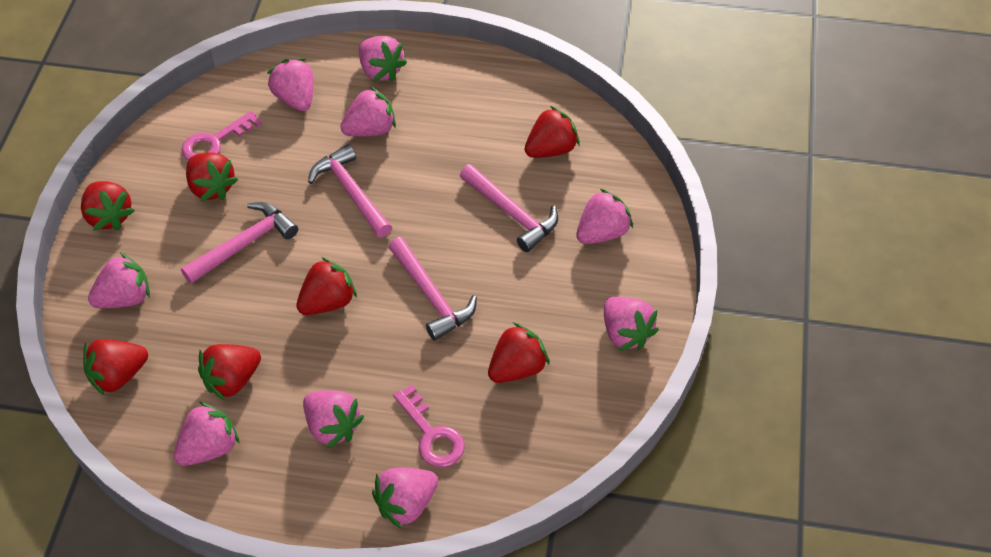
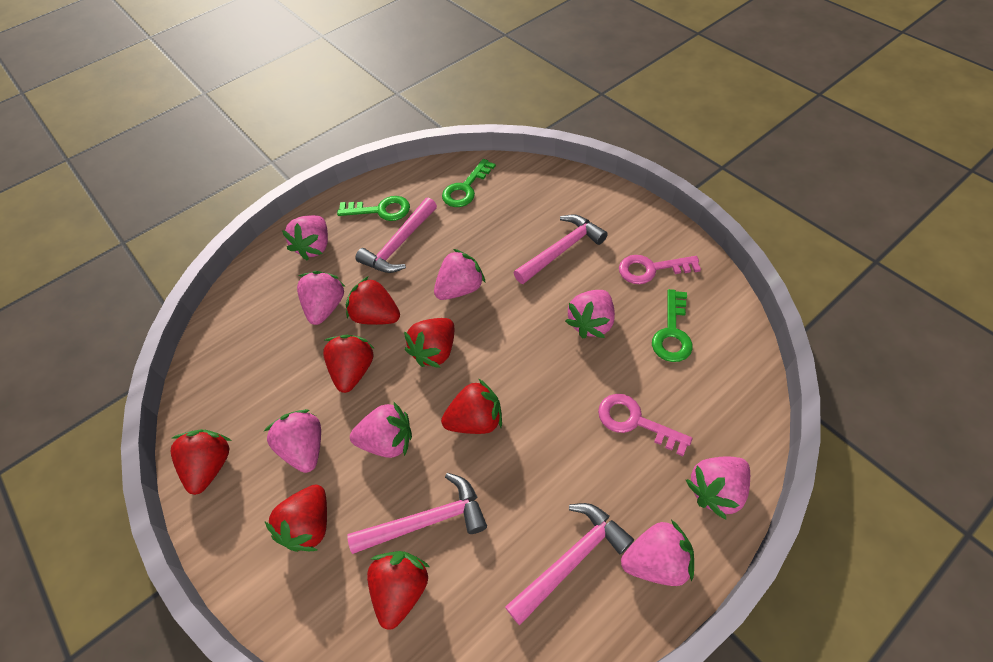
green key: 0 -> 3
pink strawberry: 9 -> 8

